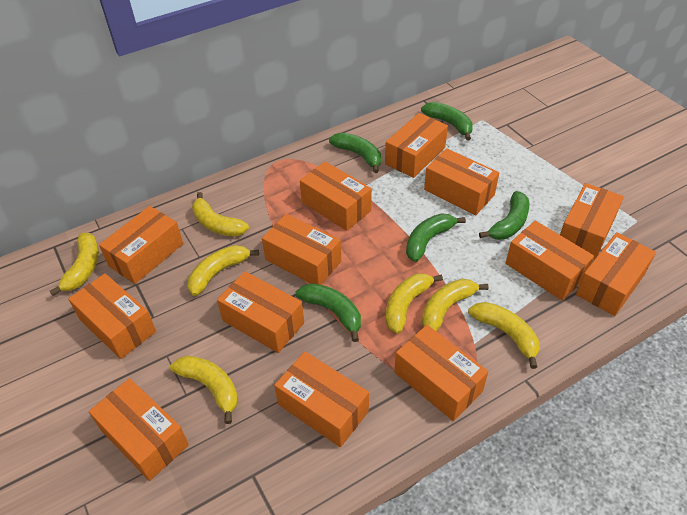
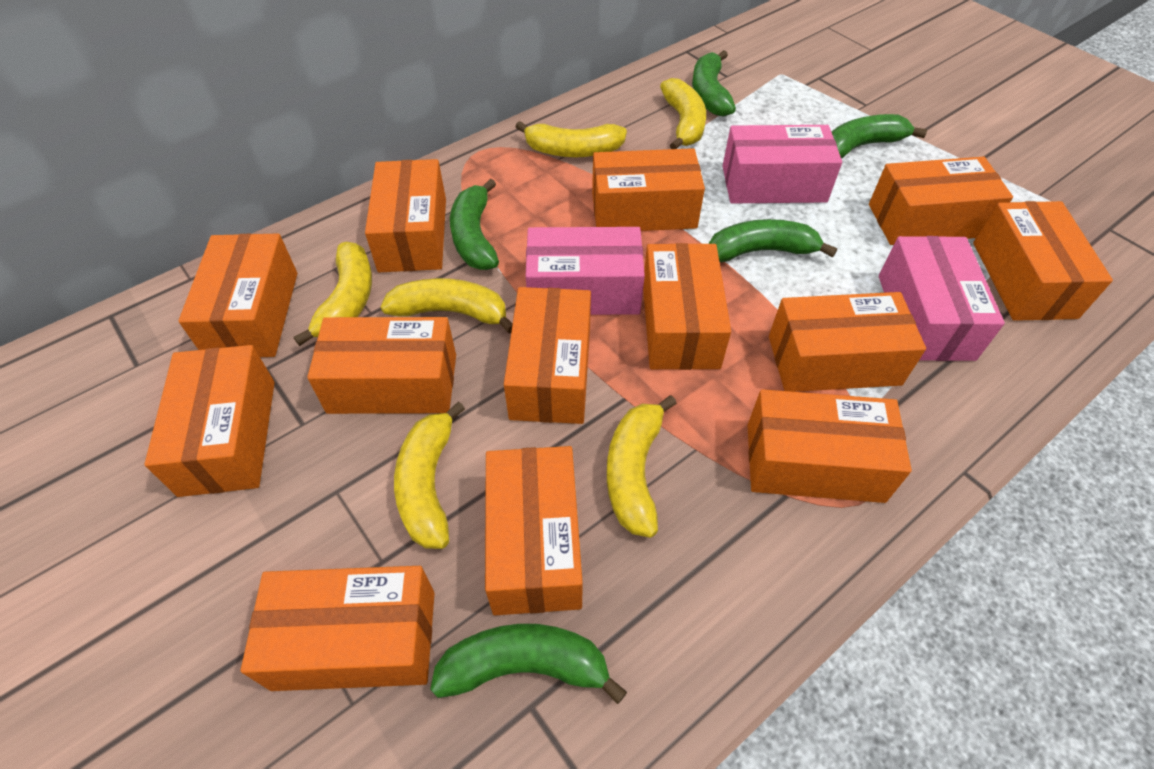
pink box: 0 -> 3
yellow banana: 7 -> 6

